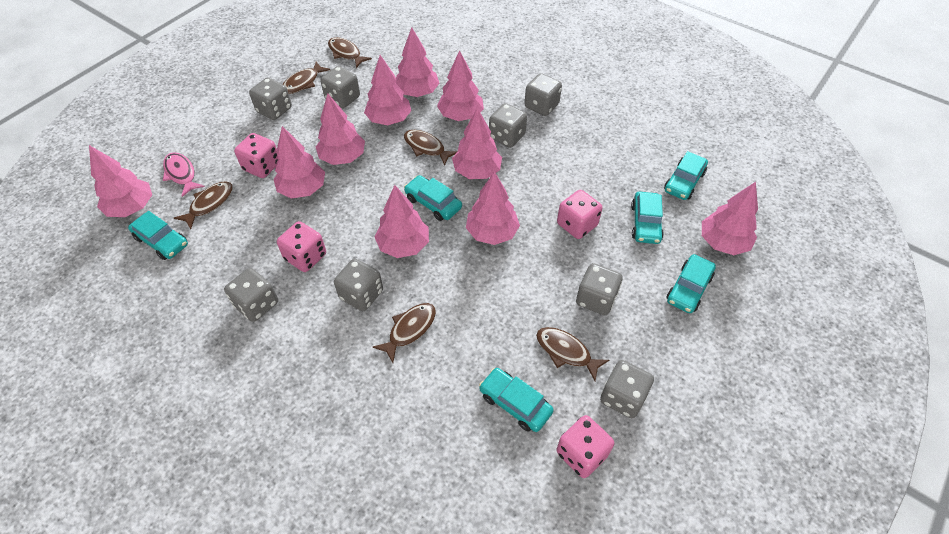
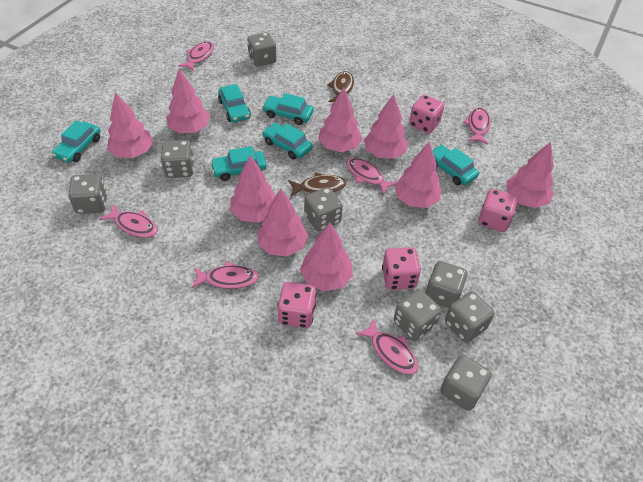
brown fish: 6 -> 2
pink fish: 1 -> 6
pink tree: 10 -> 9

